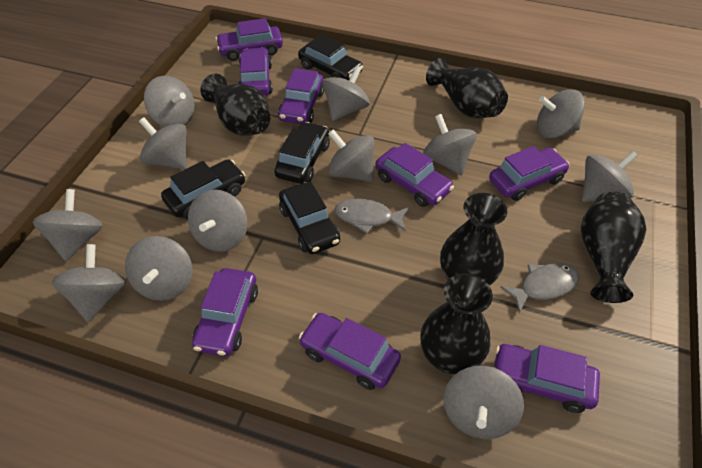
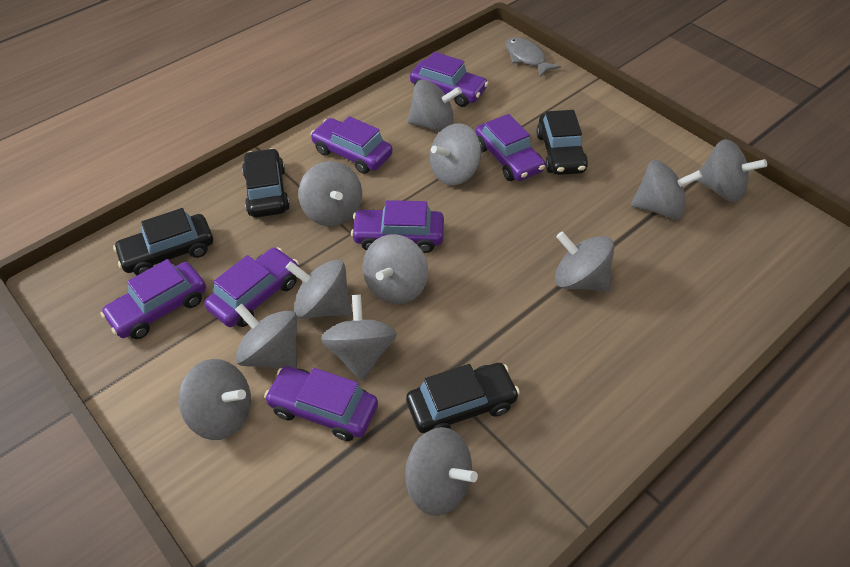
black vase: 5 -> 0
grey fish: 2 -> 1
purple car: 8 -> 7

